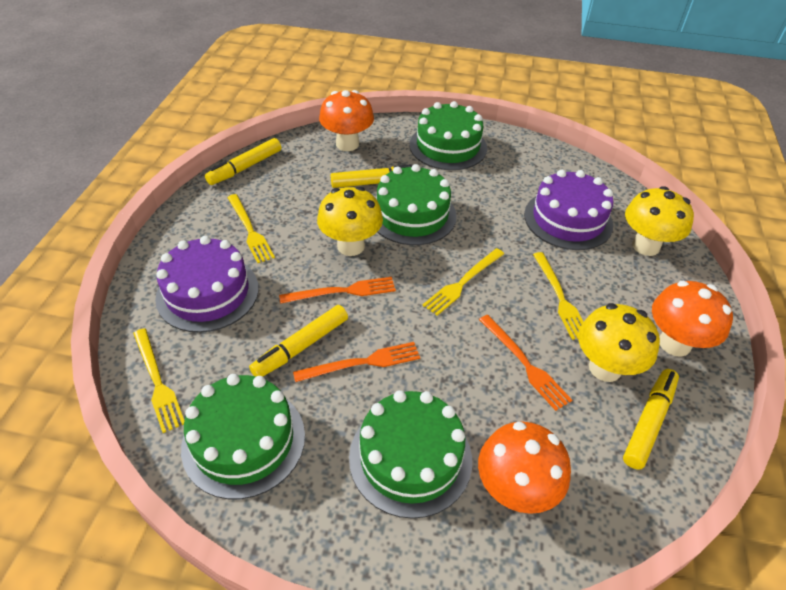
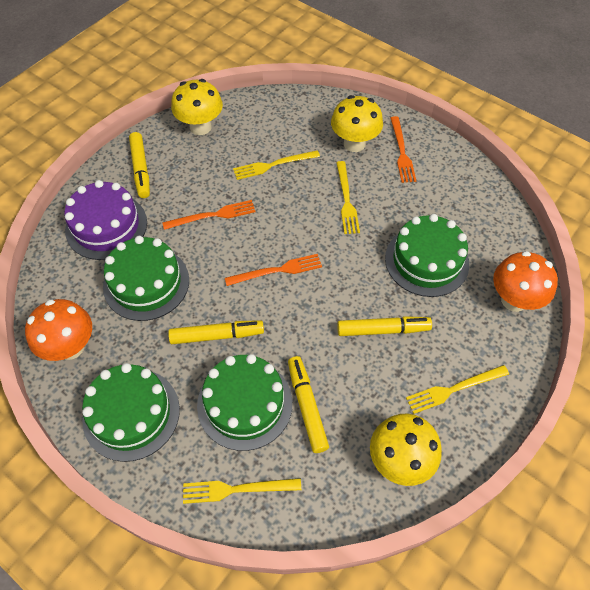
orange mushroom: 3 -> 2
purple cake: 2 -> 1

